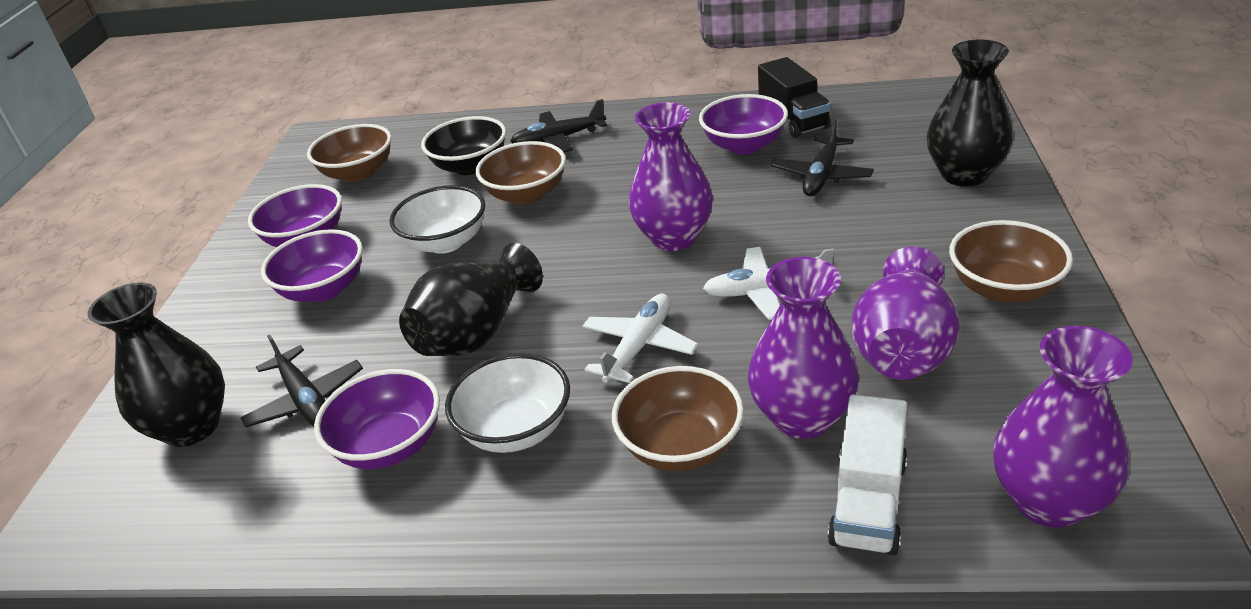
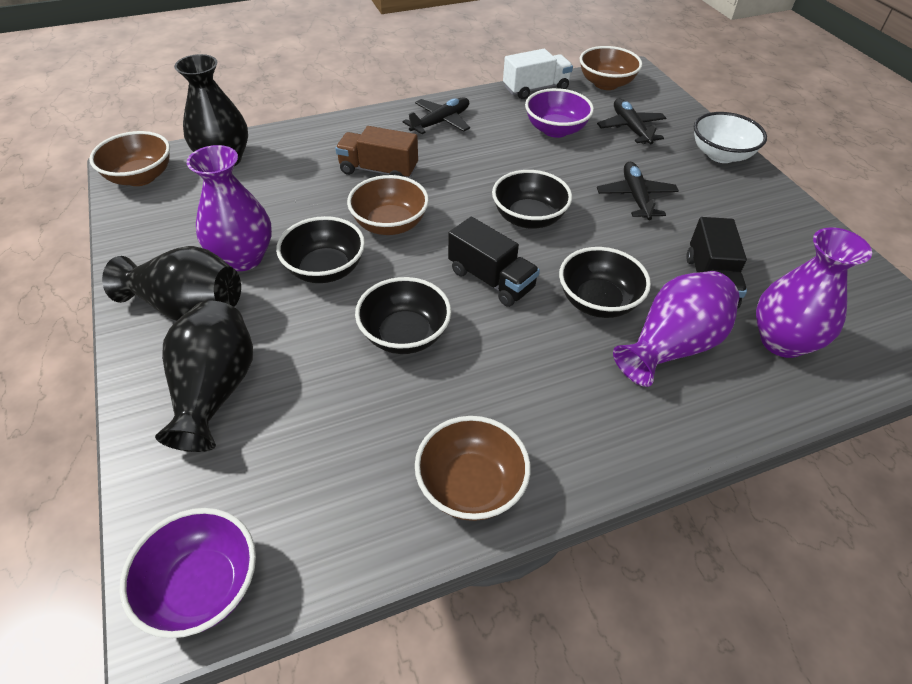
black bowl: 1 -> 4
black truck: 1 -> 2
brown truck: 0 -> 1
purple bowl: 4 -> 2
purple vase: 4 -> 3
white bowl: 2 -> 1
white plane: 2 -> 0

